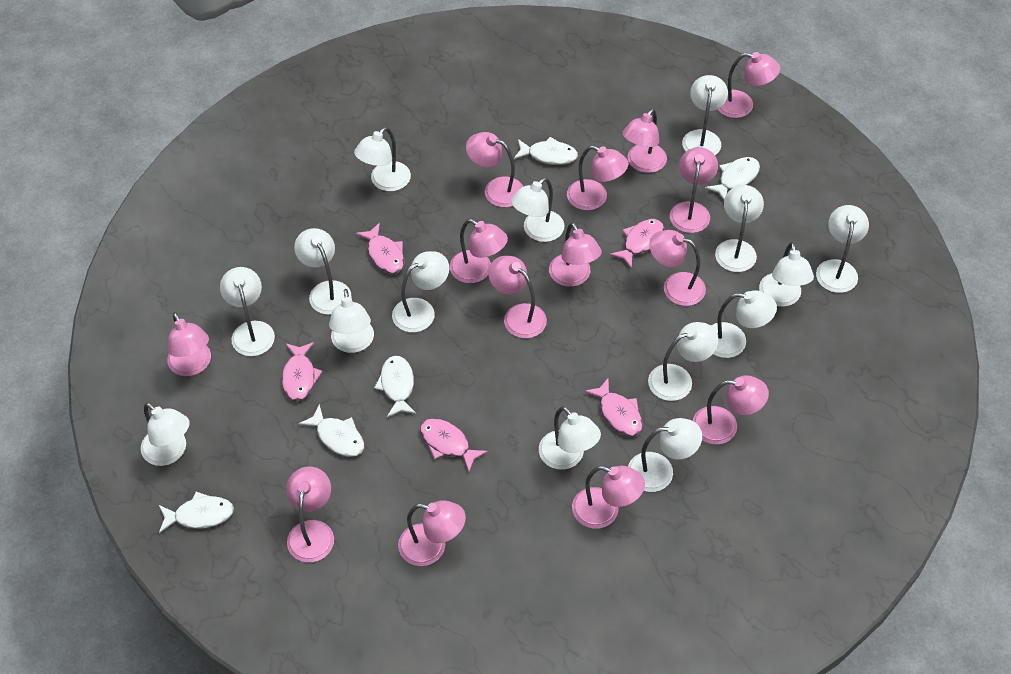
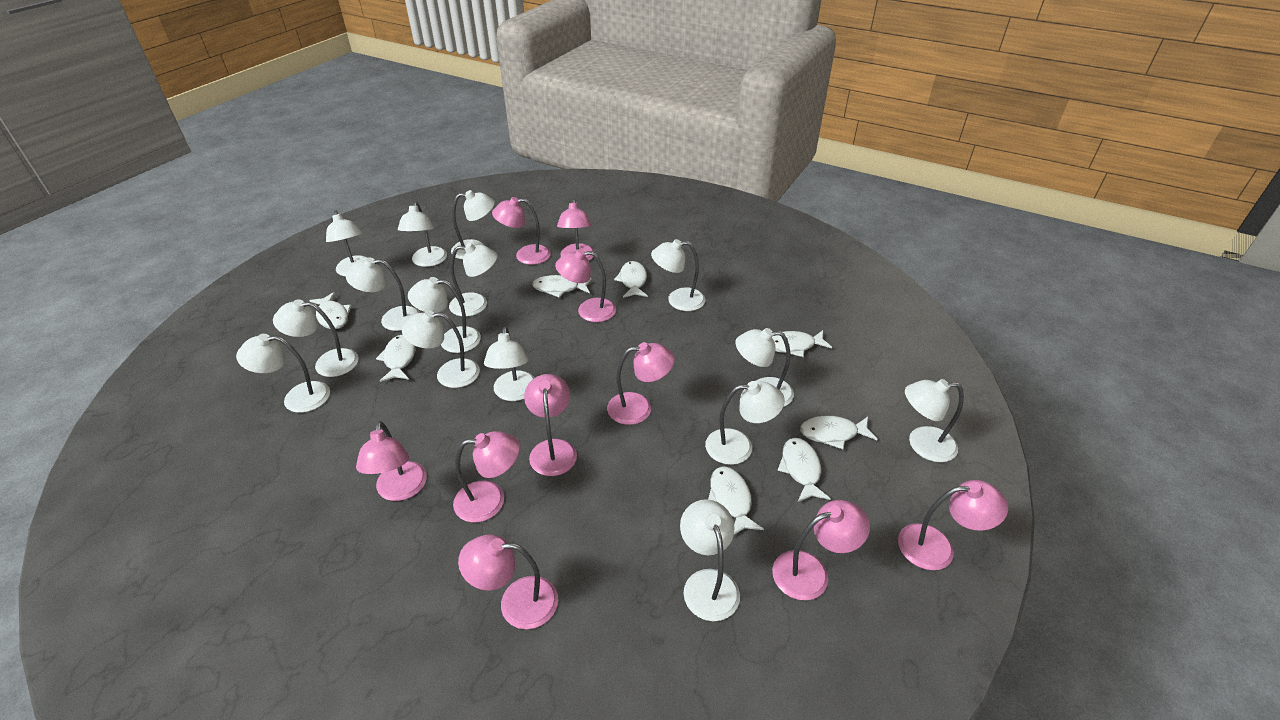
pink fish: 5 -> 0
pink lamp: 14 -> 10
white fish: 5 -> 8

